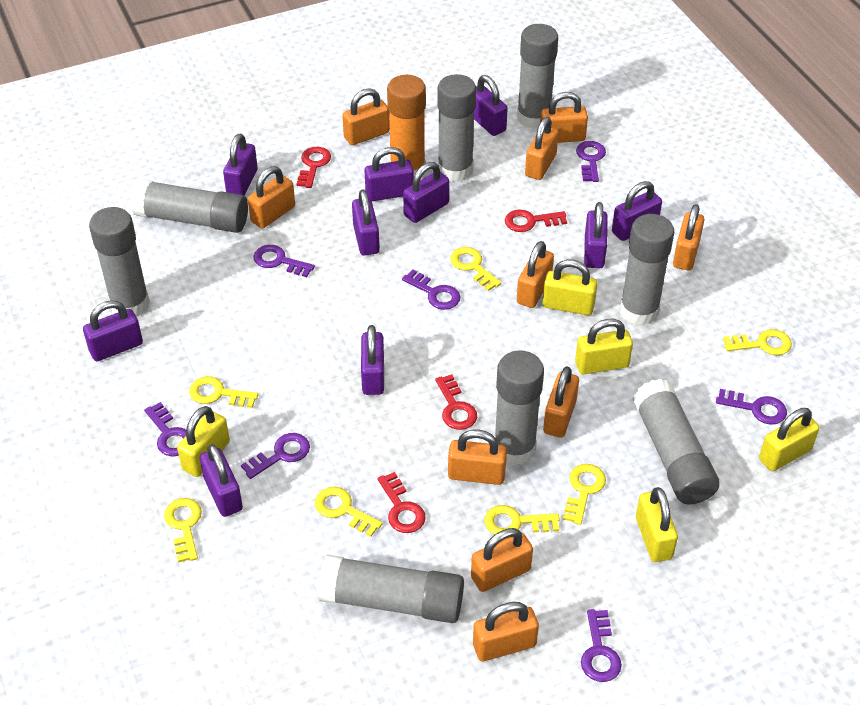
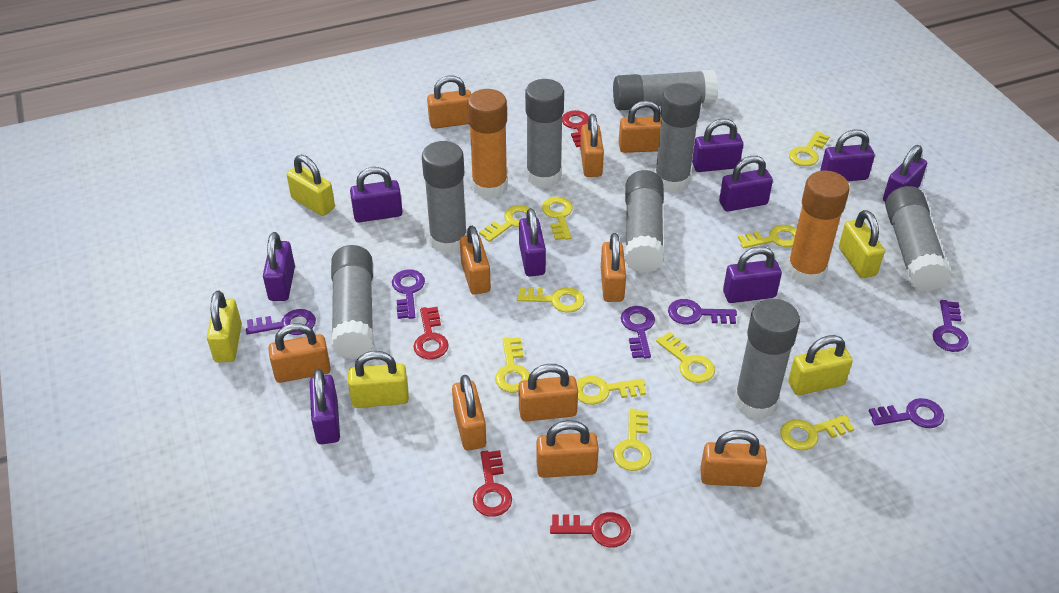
orange glue stick: 1 -> 2
purple key: 7 -> 6
purple padlock: 10 -> 9
yellow key: 7 -> 10

